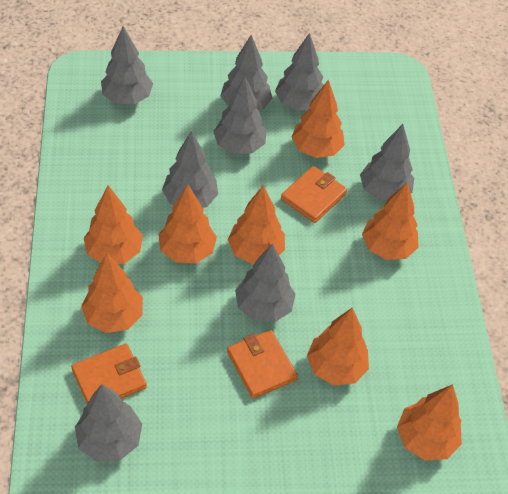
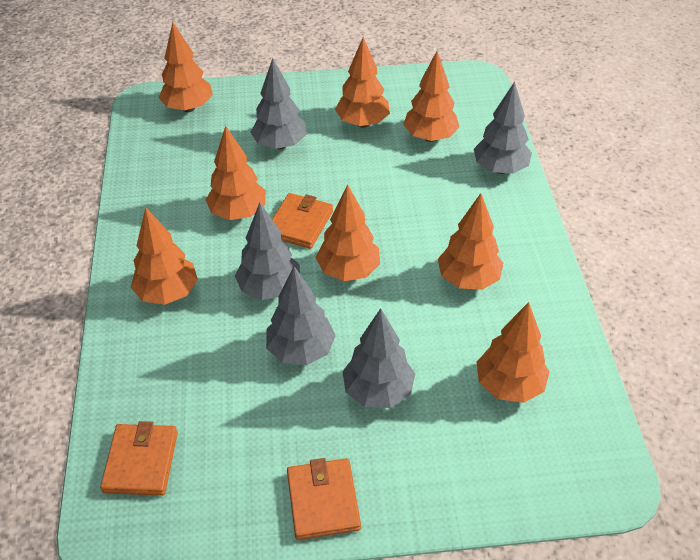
grey tree: 8 -> 5

